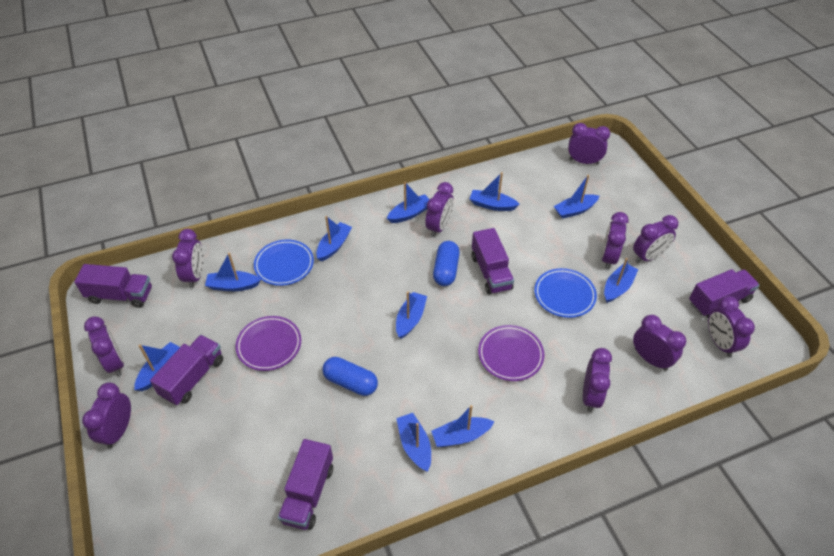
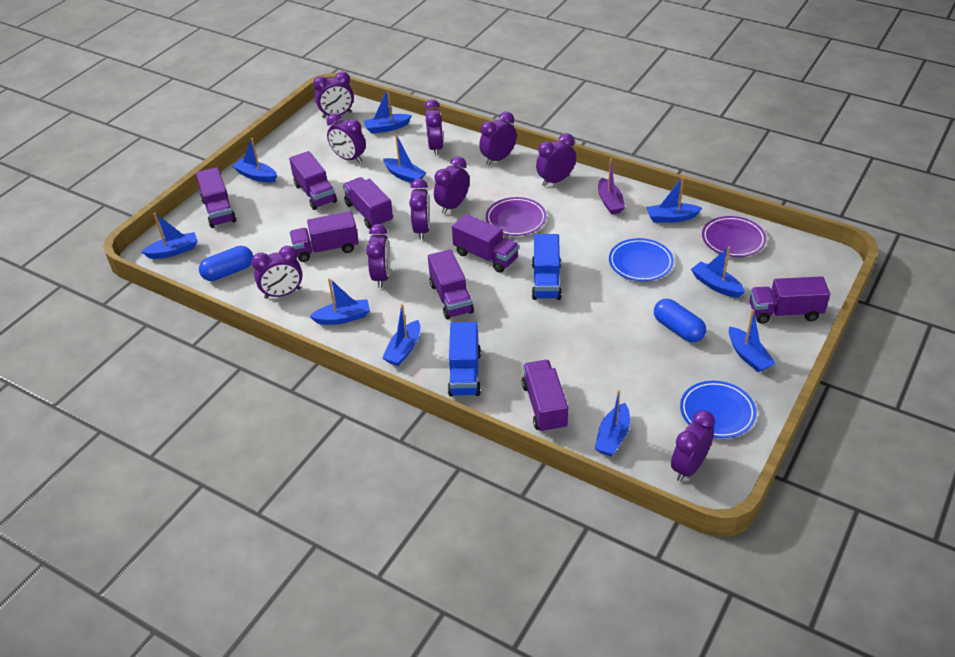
blue truck: 0 -> 2
purple boat: 0 -> 1
purple truck: 5 -> 8

